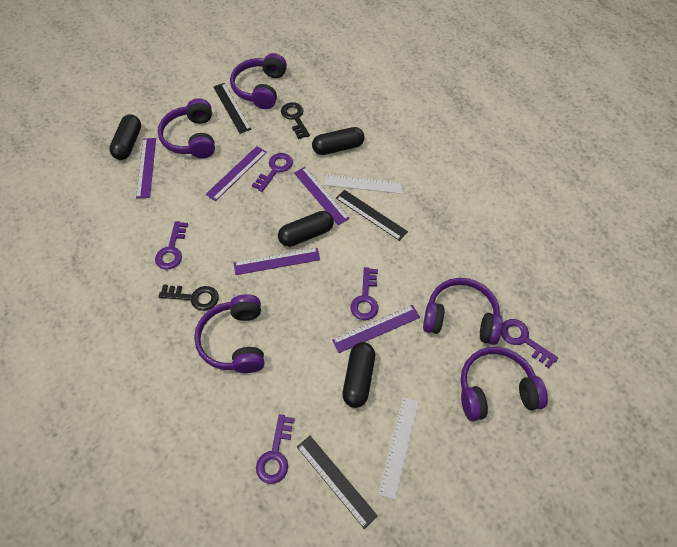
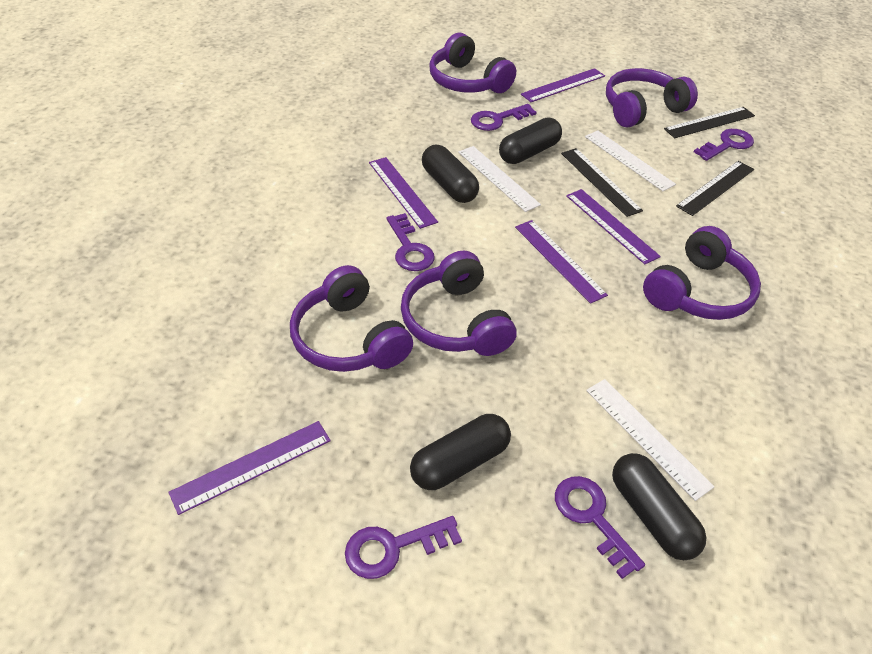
black key: 2 -> 0
white ruler: 2 -> 3

